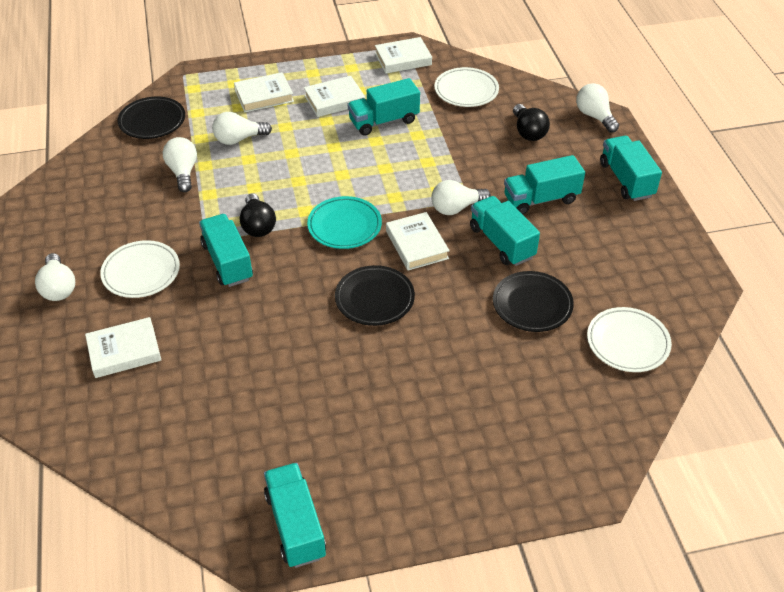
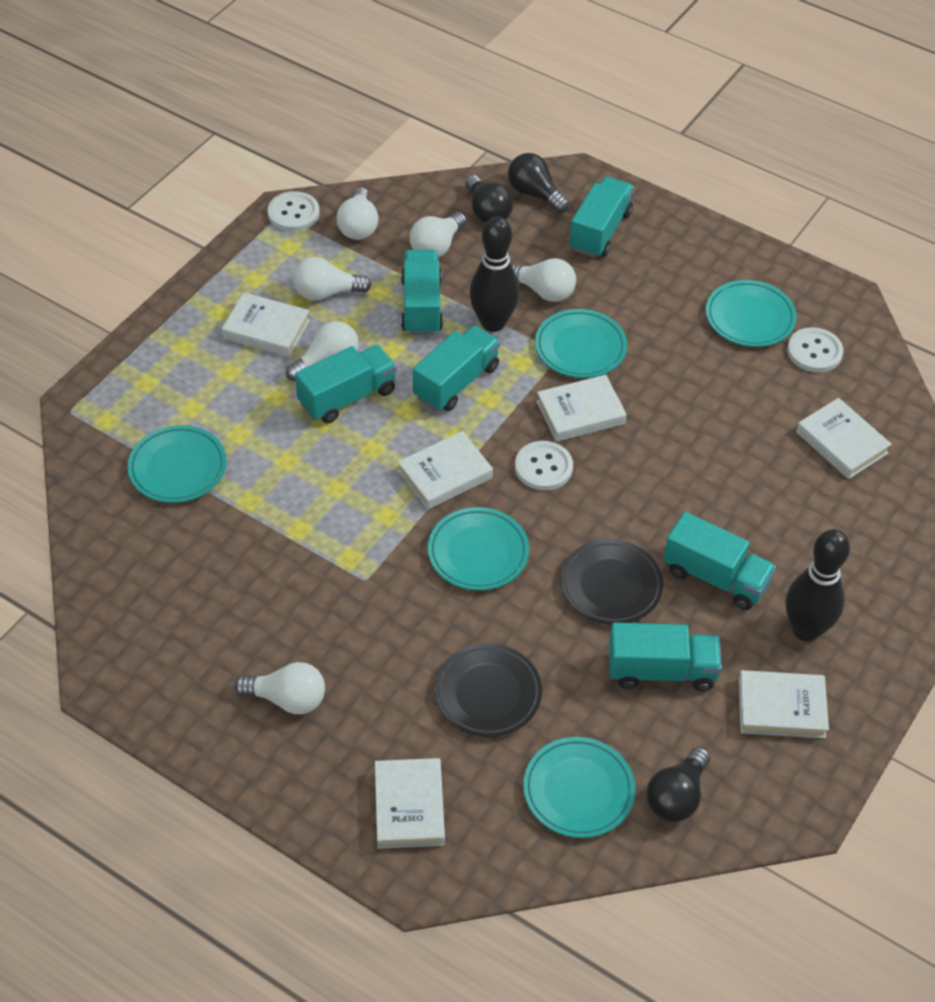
black bowling pin: 0 -> 2
black light bulb: 2 -> 3
black plate: 3 -> 2
turquoise plate: 1 -> 5
white book: 5 -> 6
white button: 0 -> 3
white light bulb: 5 -> 6
white plate: 3 -> 0

